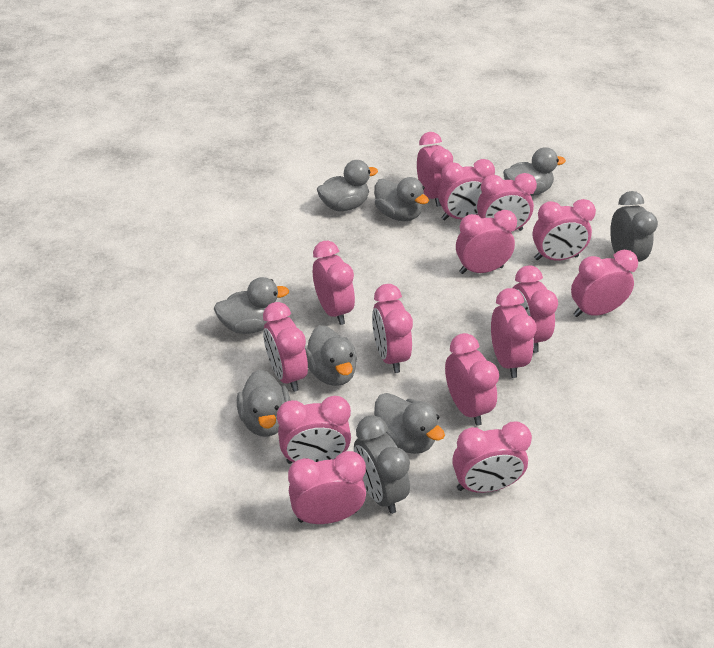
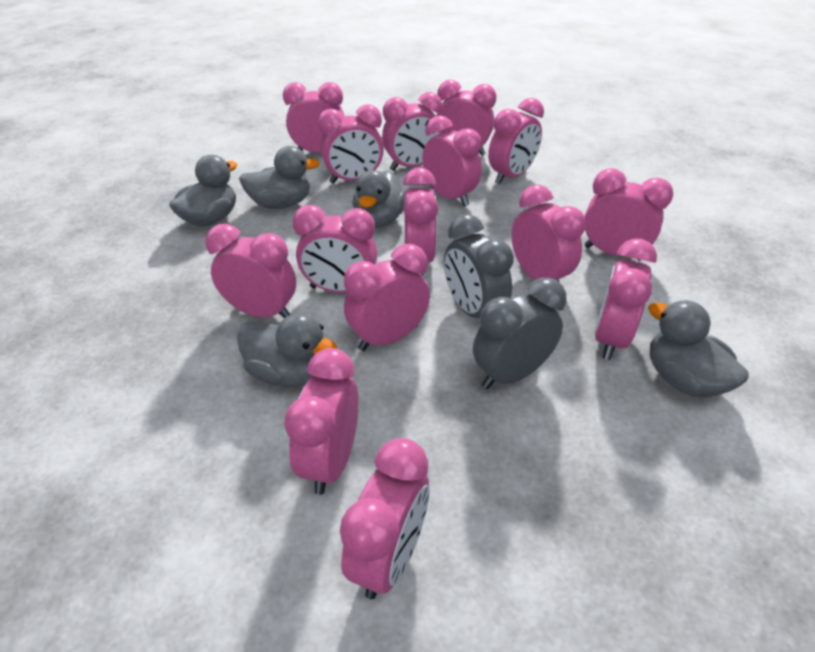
grey duck: 7 -> 5

